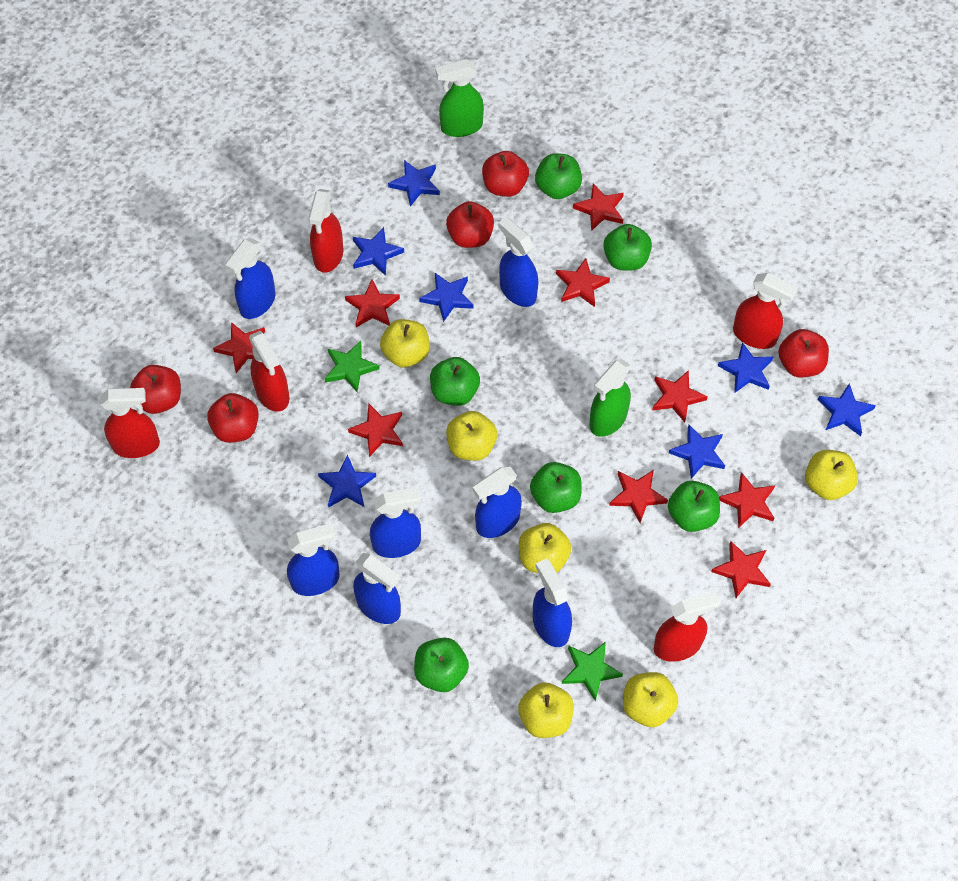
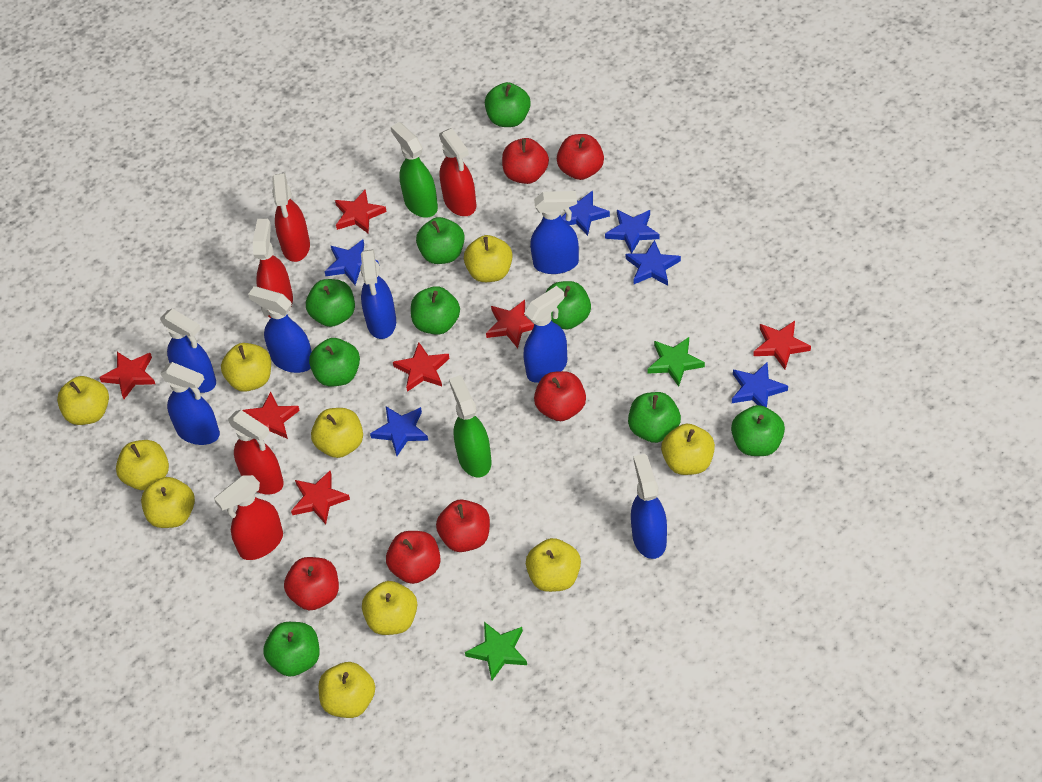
blue star: 7 -> 6
green apple: 6 -> 9
red apple: 5 -> 6
red star: 9 -> 7
yellow apple: 6 -> 10

